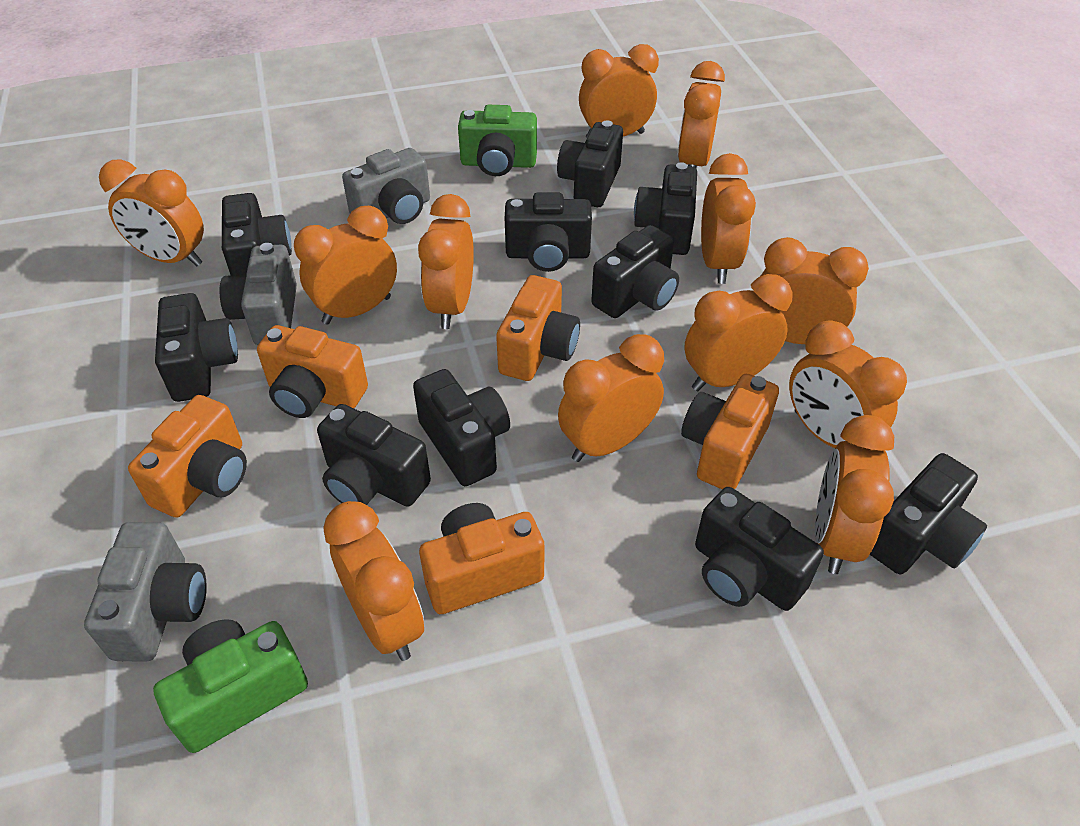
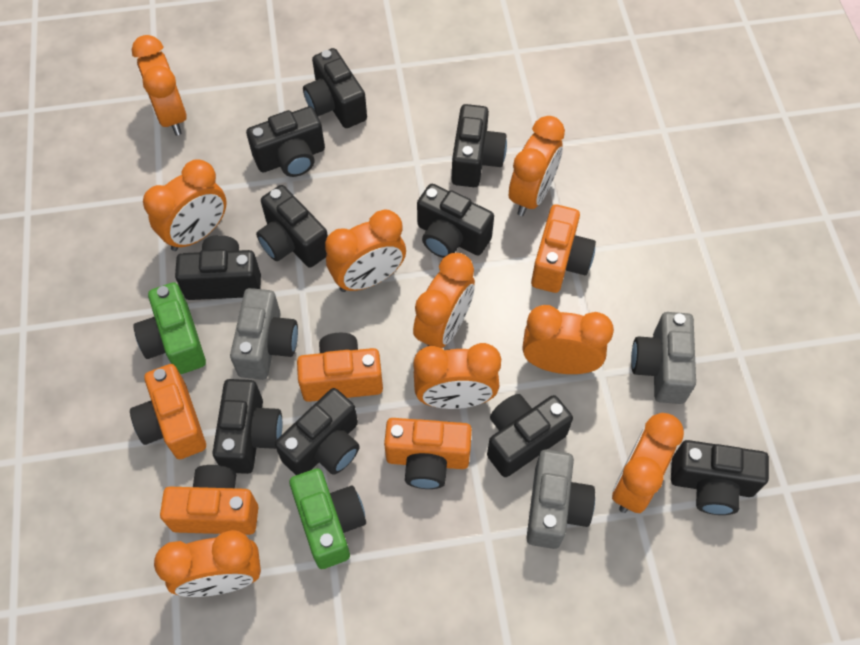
orange clock: 12 -> 9

